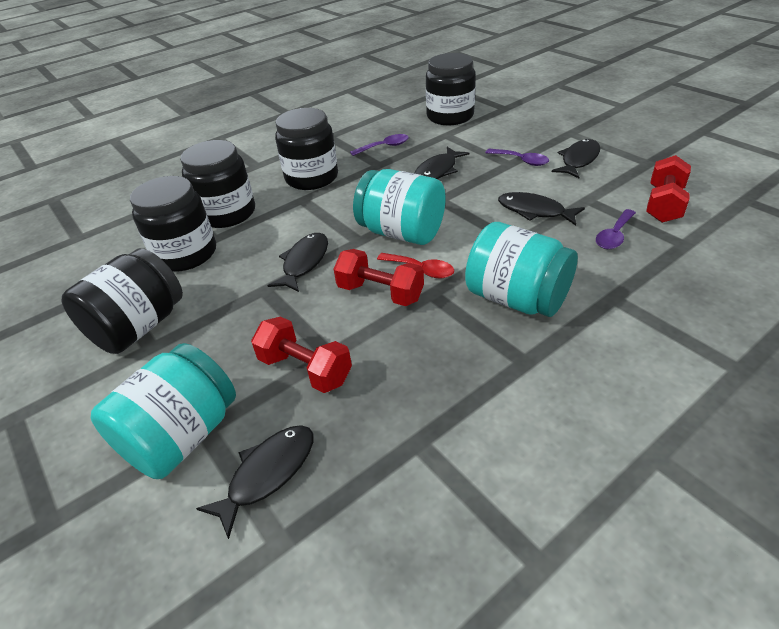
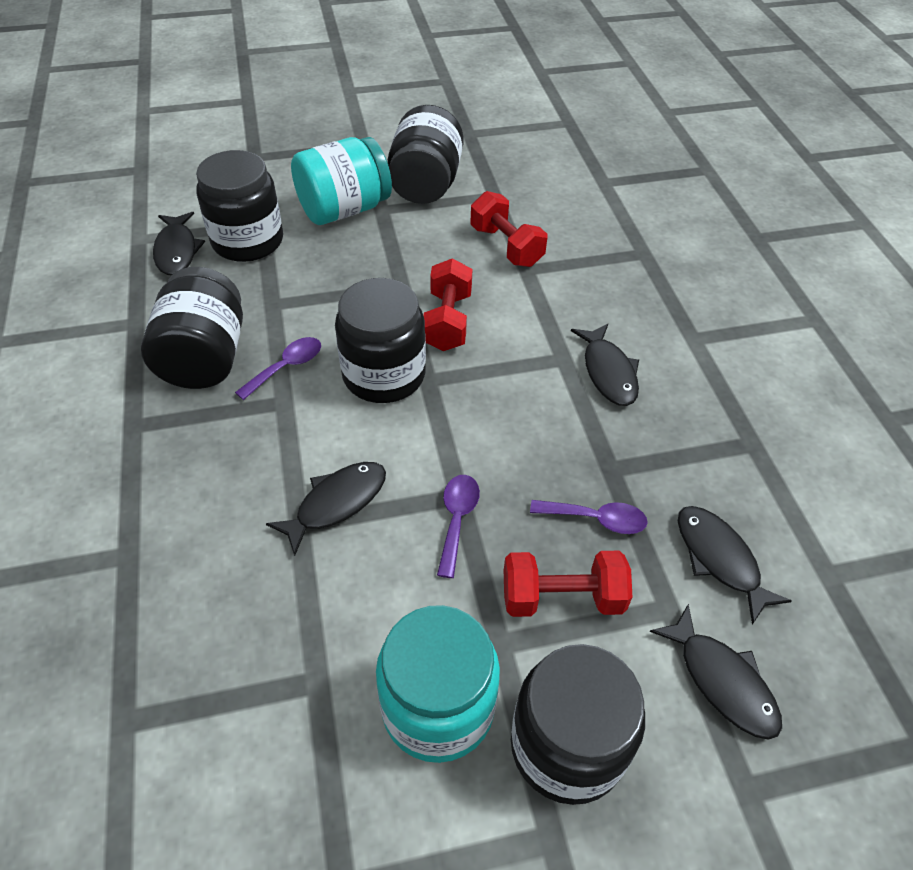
red spoon: 1 -> 0
turquoise jar: 3 -> 2

